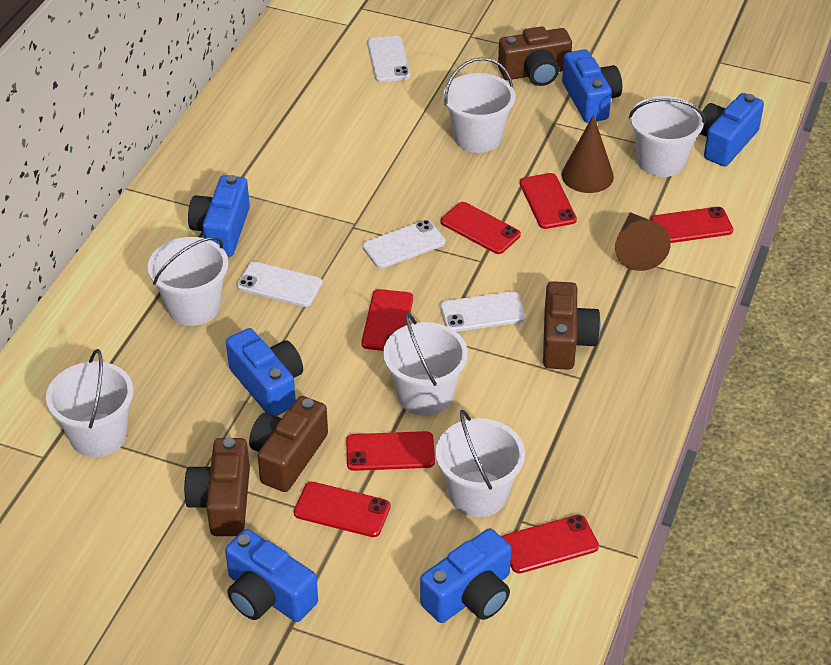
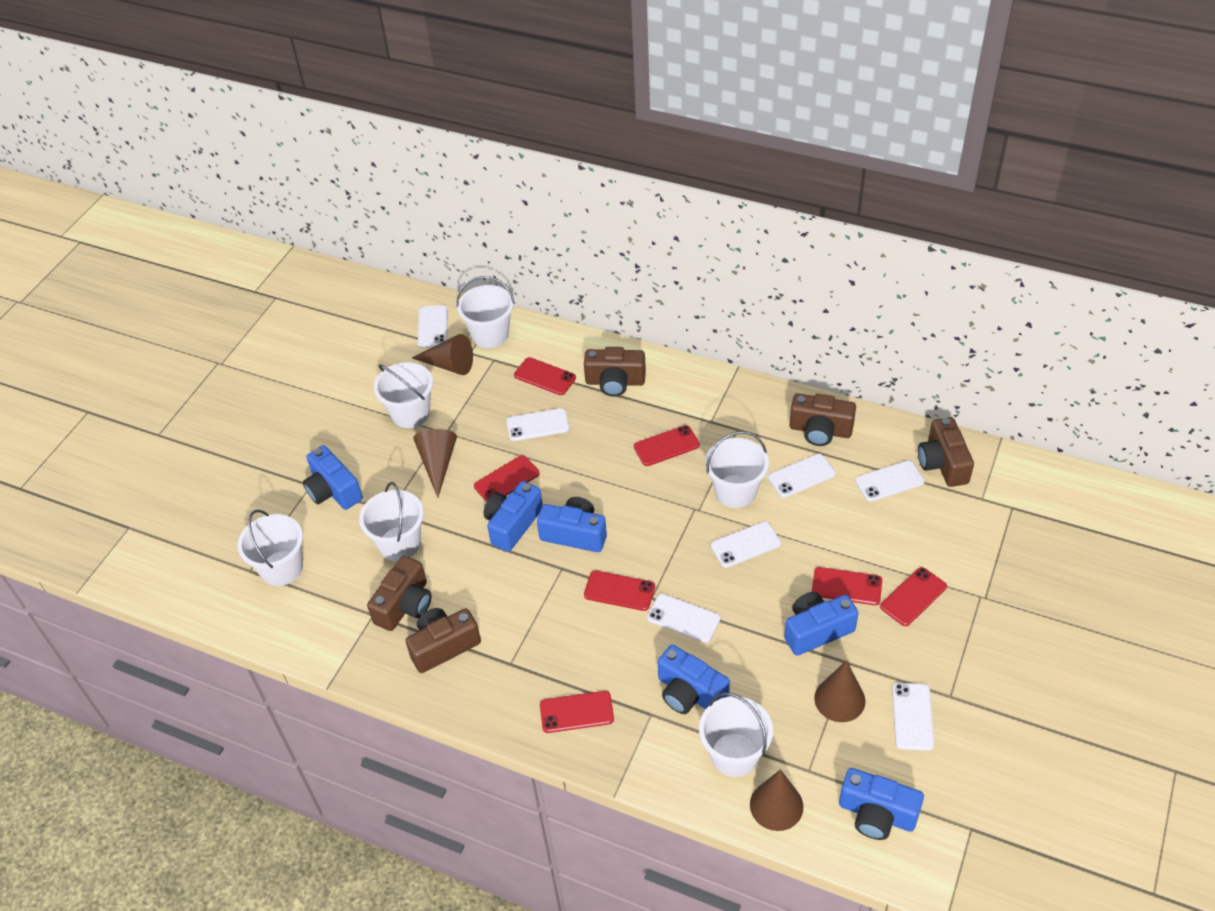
brown camera: 4 -> 5
brown cone: 2 -> 4
white phone: 4 -> 7

